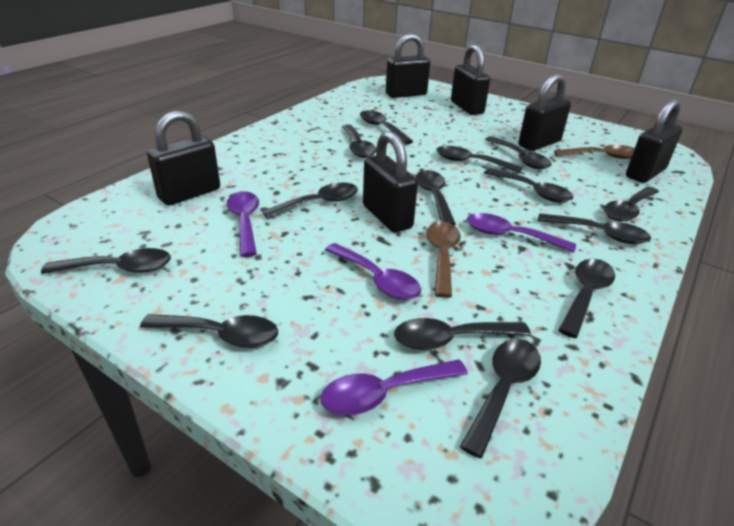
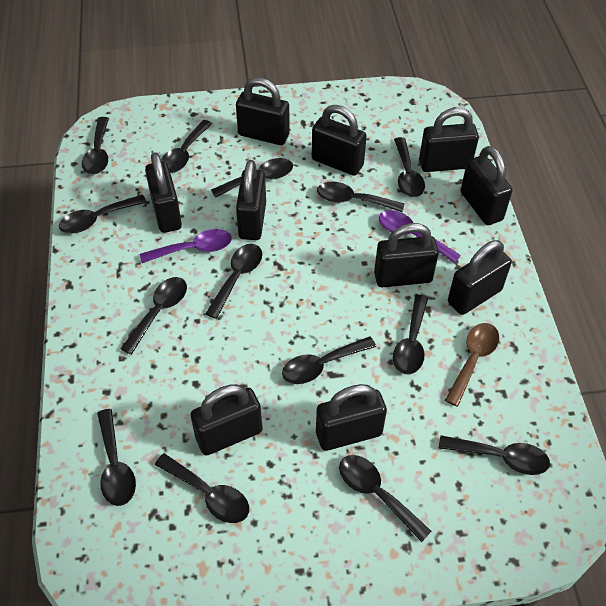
black padlock: 6 -> 10
brown spoon: 2 -> 1
purple spoon: 4 -> 2

